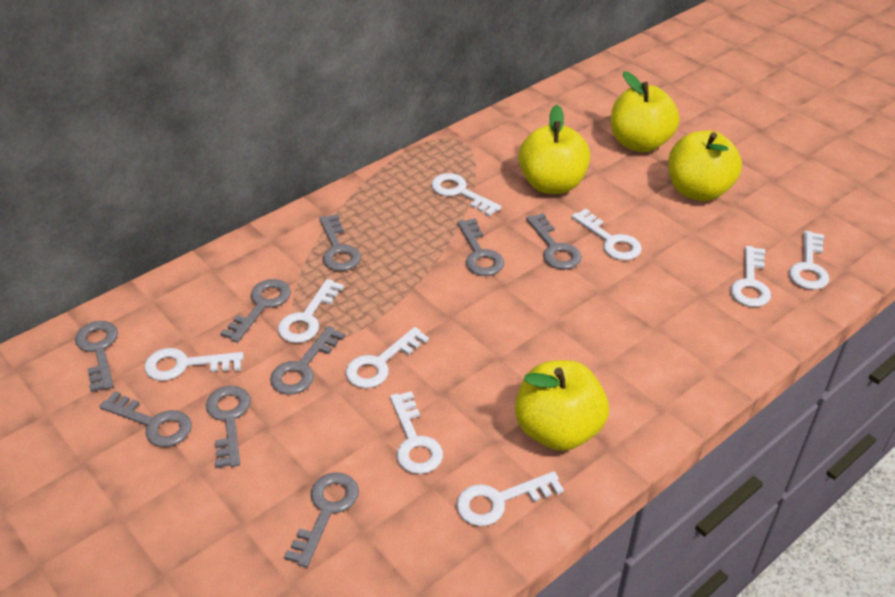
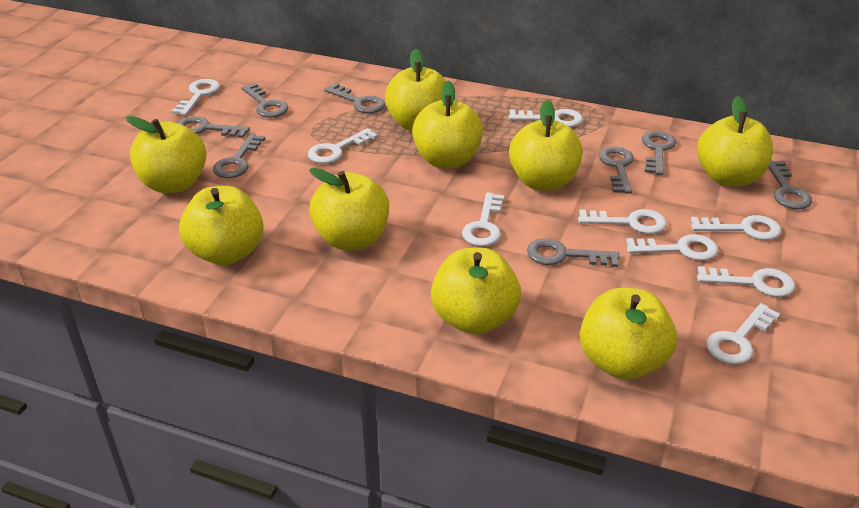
grey key: 9 -> 8
yellow apple: 4 -> 9

